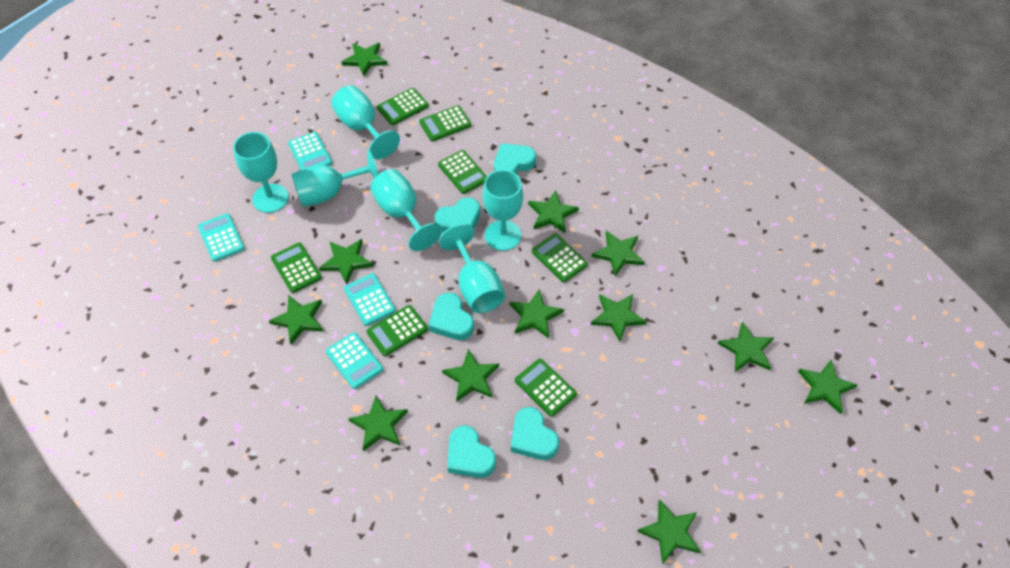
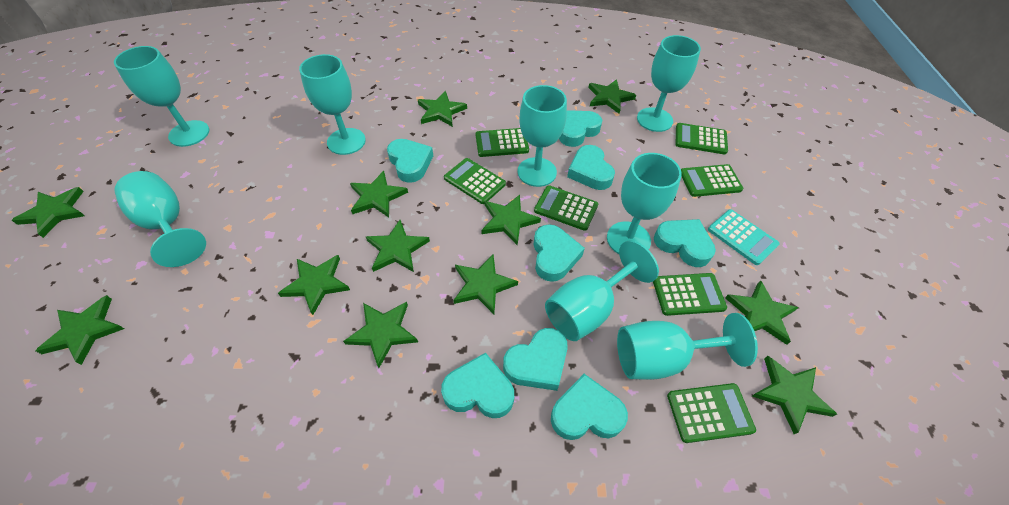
turquoise calculator: 4 -> 1
turquoise goblet: 6 -> 8
turquoise heart: 5 -> 8

